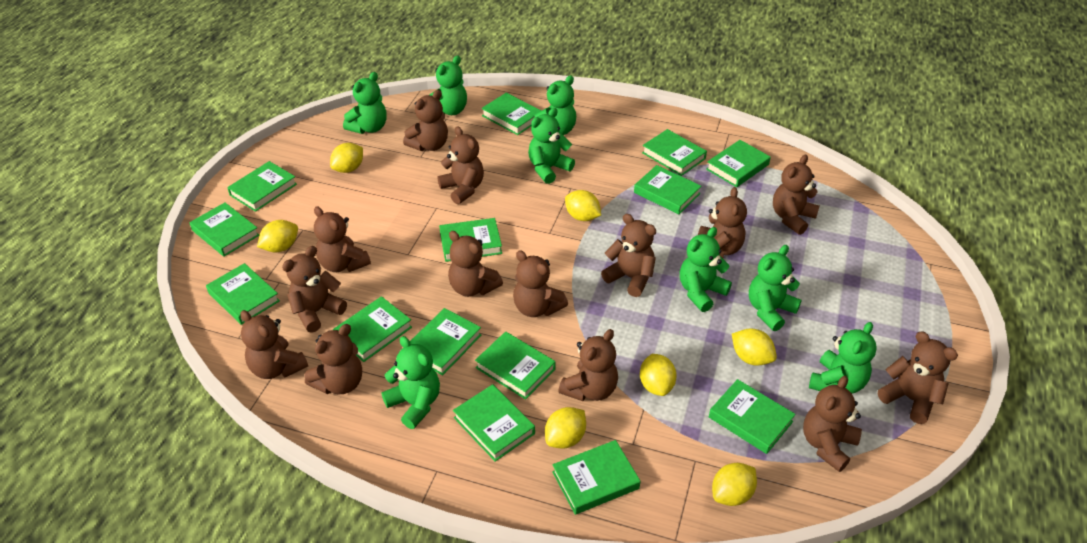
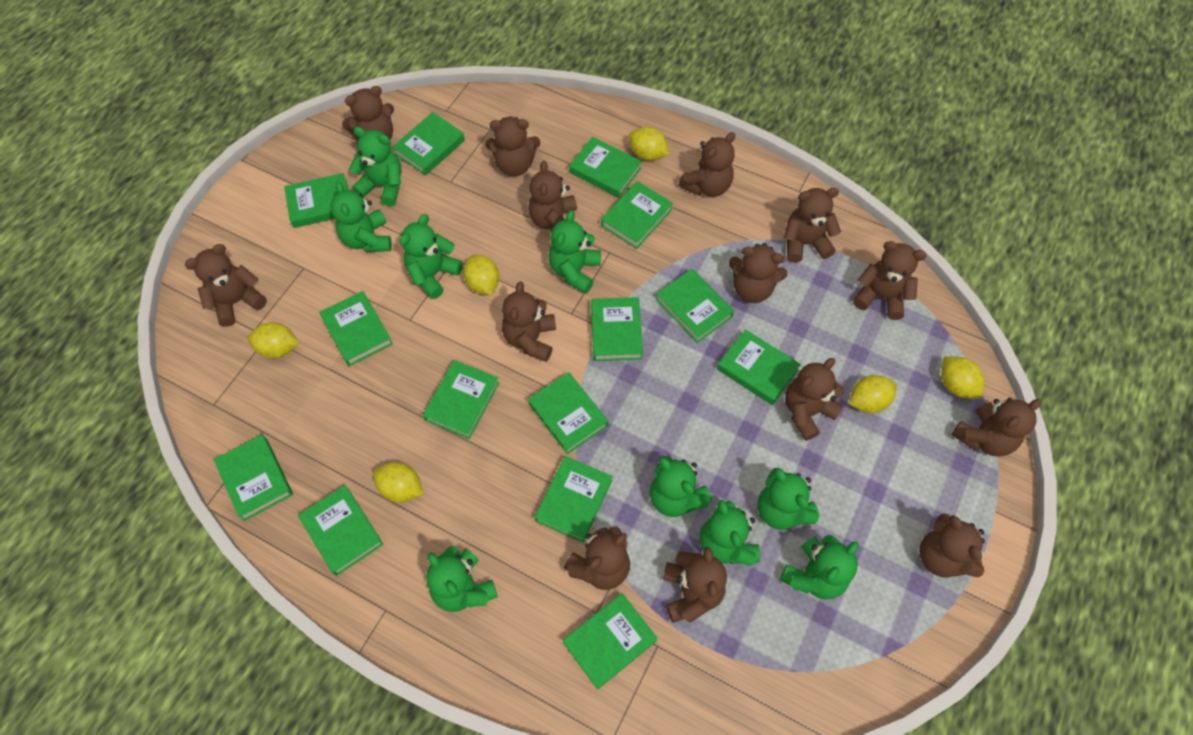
green teddy bear: 8 -> 9
yellow lemon: 7 -> 6

